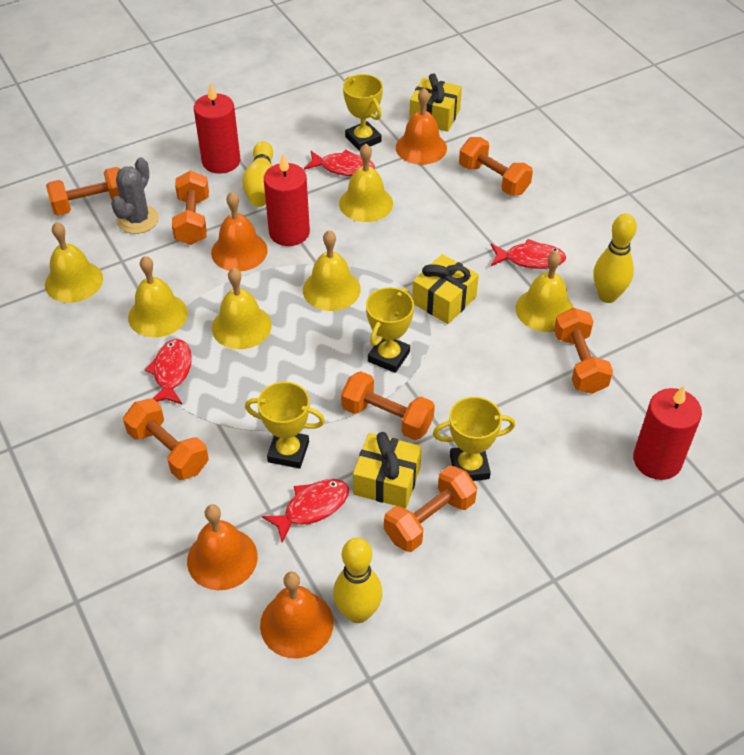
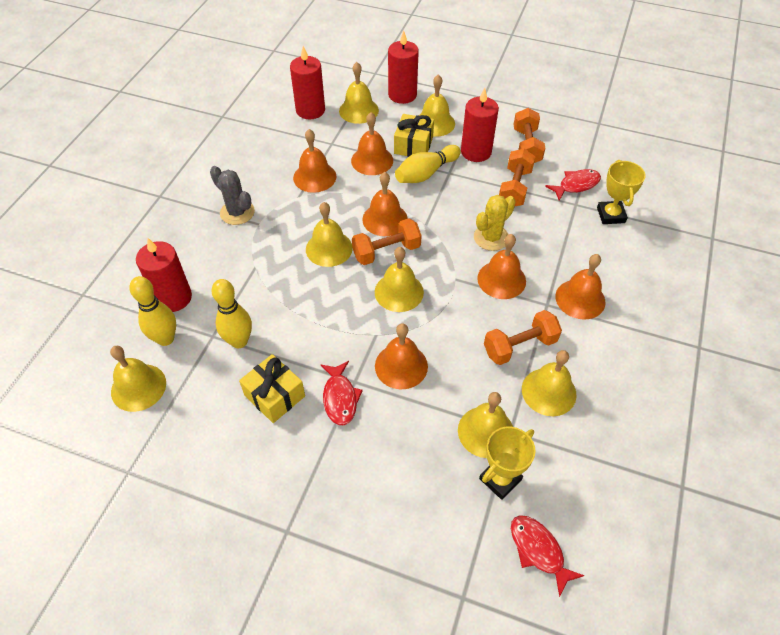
orange bell: 4 -> 6
orange dumbbell: 7 -> 4
red candle: 3 -> 4
red fish: 4 -> 3
yellow bell: 6 -> 7
yellow cactus: 0 -> 1
yellow gift: 3 -> 2
yellow trophy: 4 -> 2

